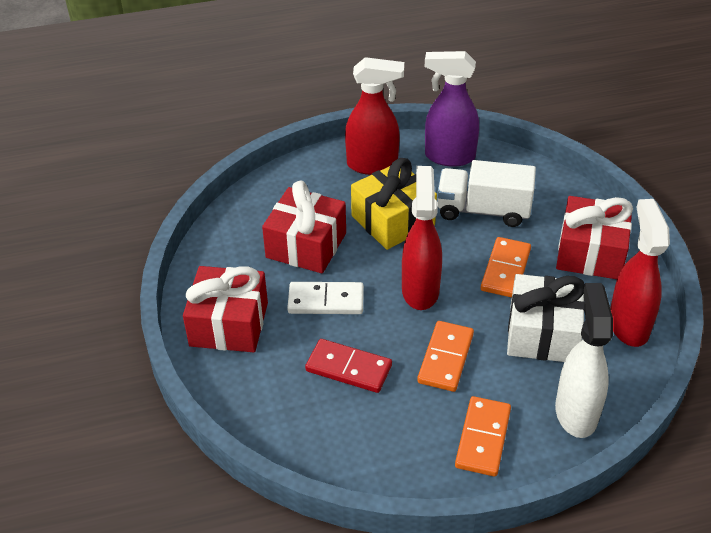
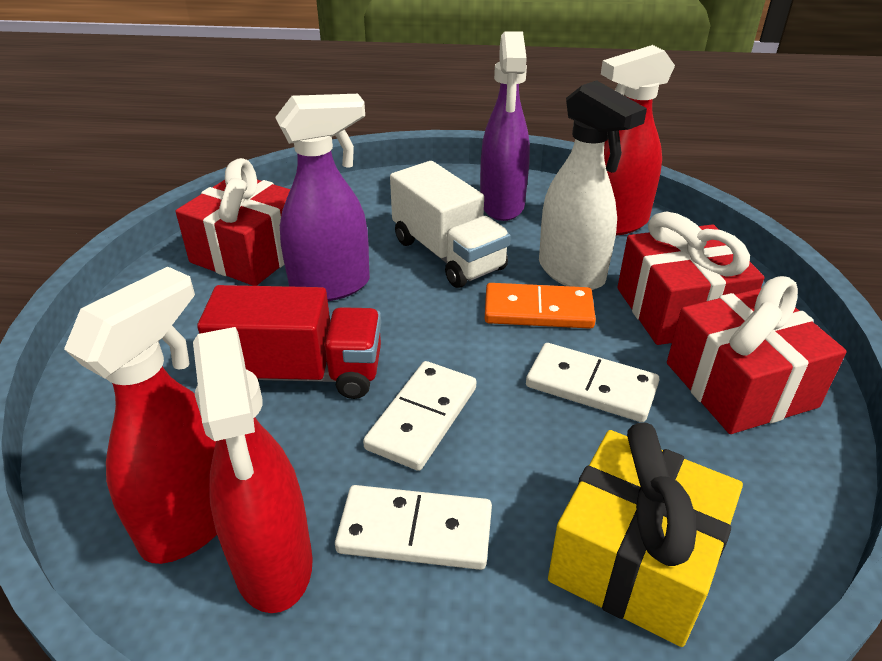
orange domino: 3 -> 1
purple spray bottle: 1 -> 2
red domino: 1 -> 0
red truck: 0 -> 1
white domino: 1 -> 3
white gift: 1 -> 0

